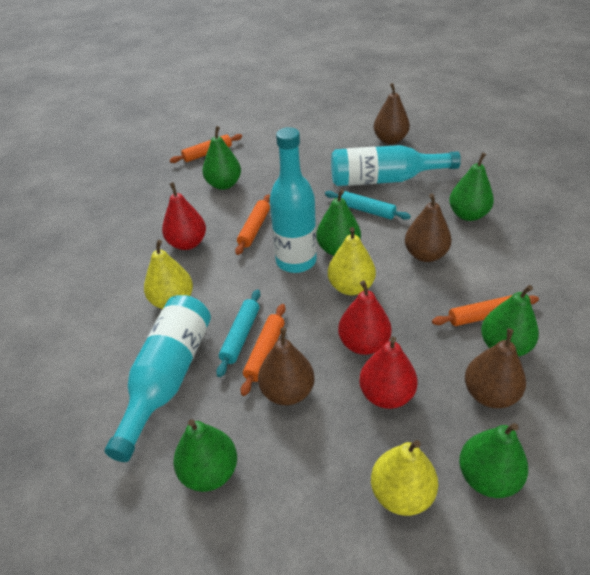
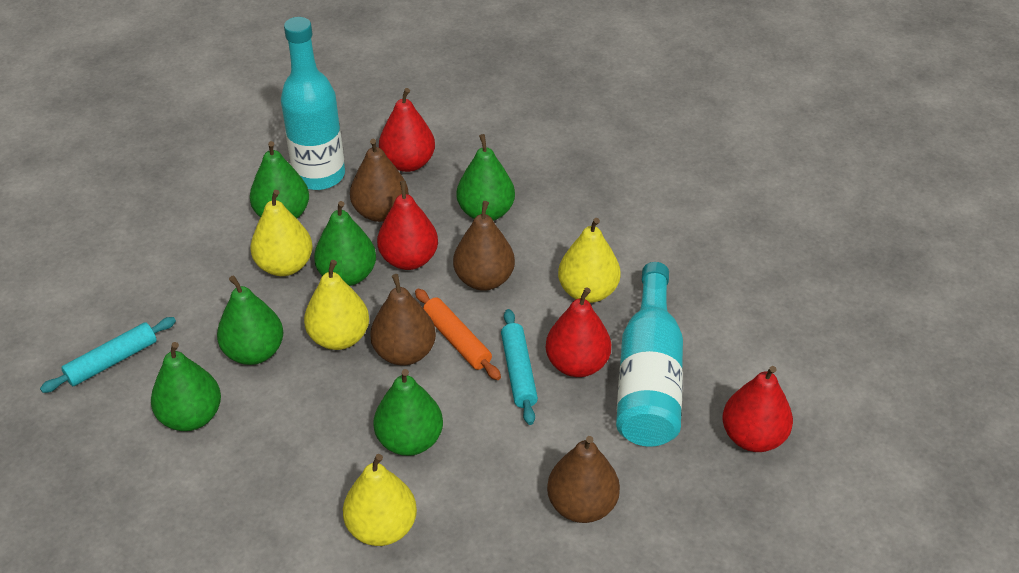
orange rolling pin: 4 -> 1
red pear: 3 -> 4
turquoise bottle: 3 -> 2
yellow pear: 3 -> 4

